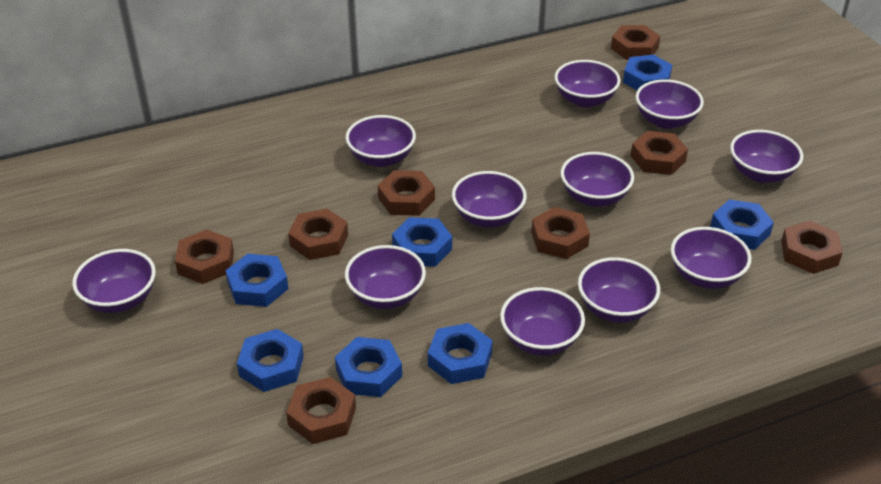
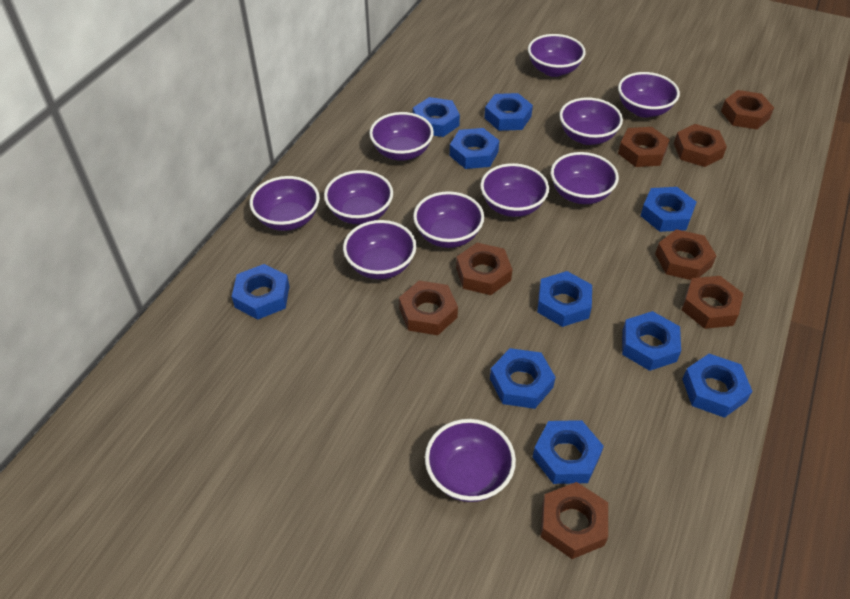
blue nut: 7 -> 10

